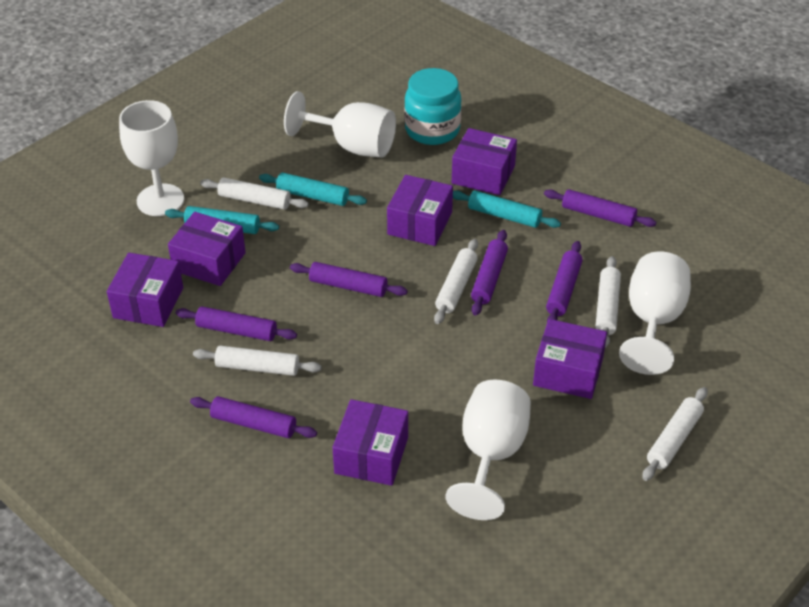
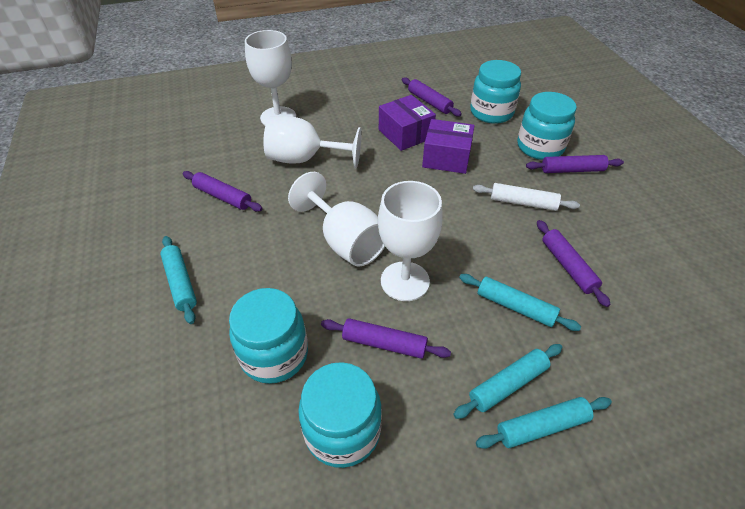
purple box: 6 -> 2
purple rolling pin: 6 -> 5
turquoise jar: 1 -> 4
turquoise rolling pin: 3 -> 4
white rolling pin: 5 -> 1

